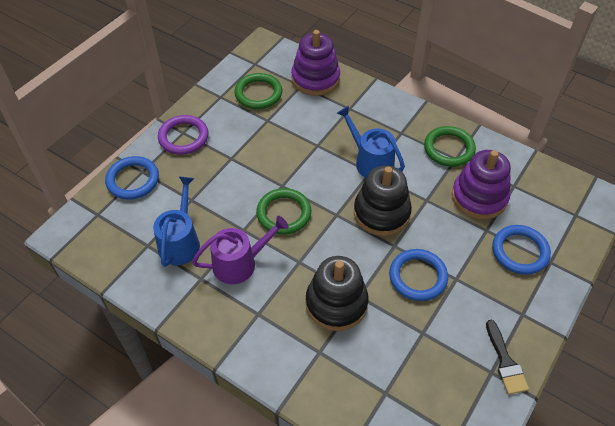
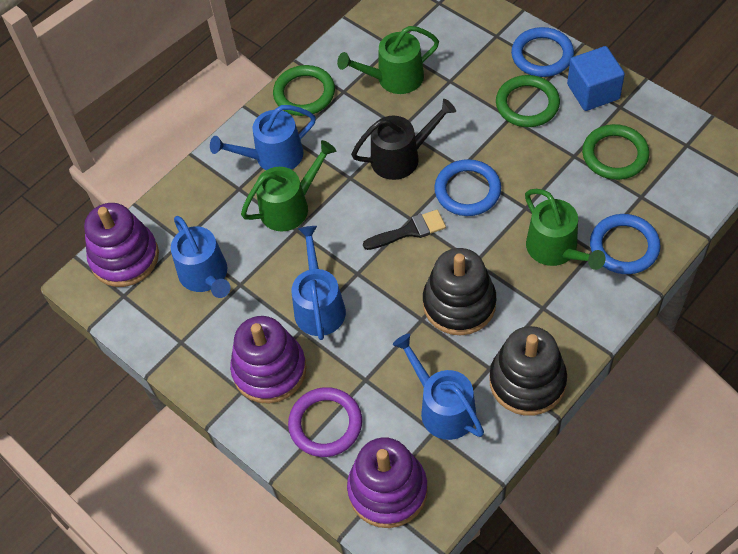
black watering can: 0 -> 1
blue cube: 0 -> 1
blue watering can: 2 -> 4
green watering can: 0 -> 3
purple stacking toy: 2 -> 3
purple watering can: 1 -> 0

